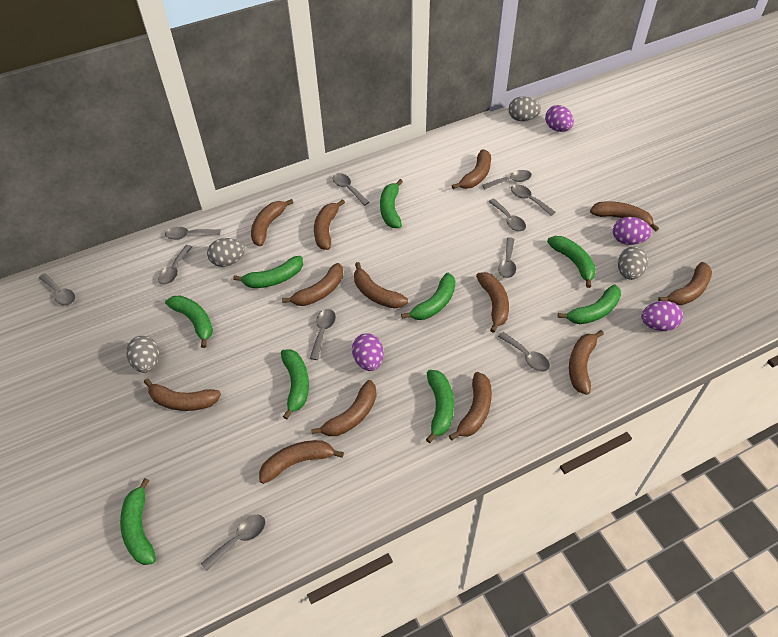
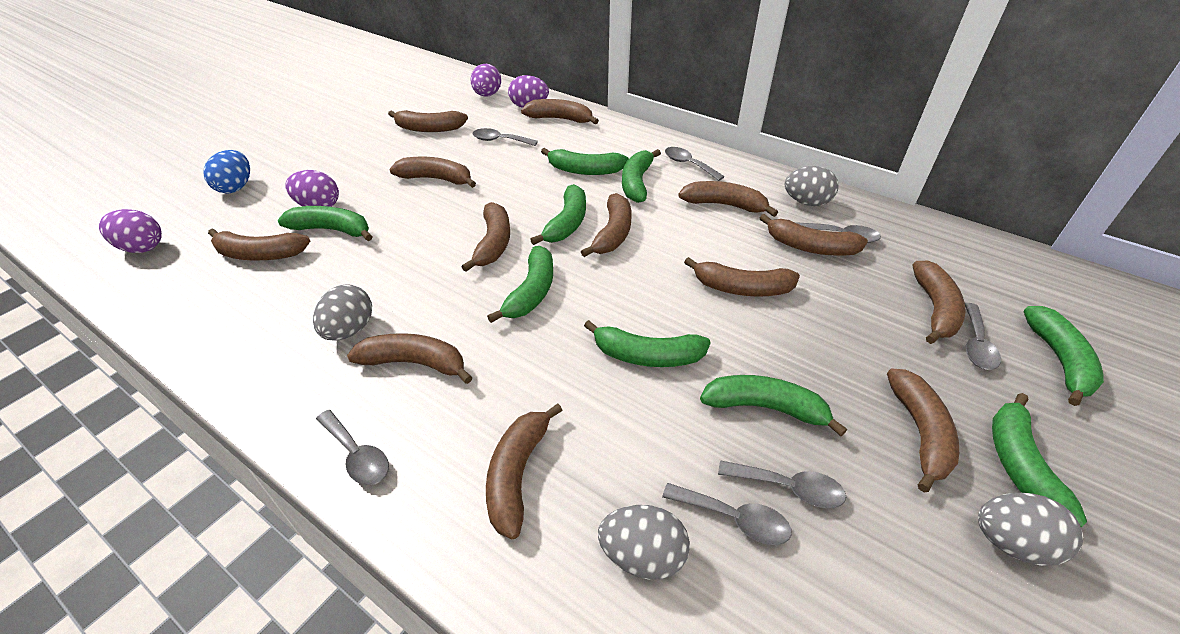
blue egg: 0 -> 1
grey spoon: 11 -> 7

